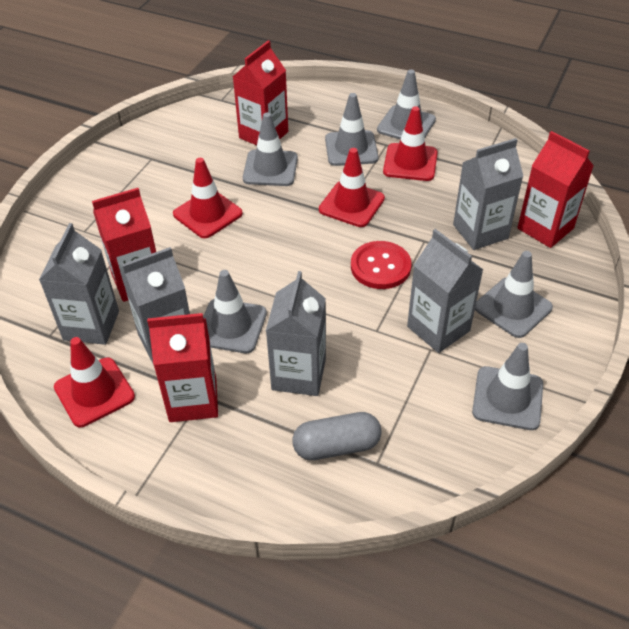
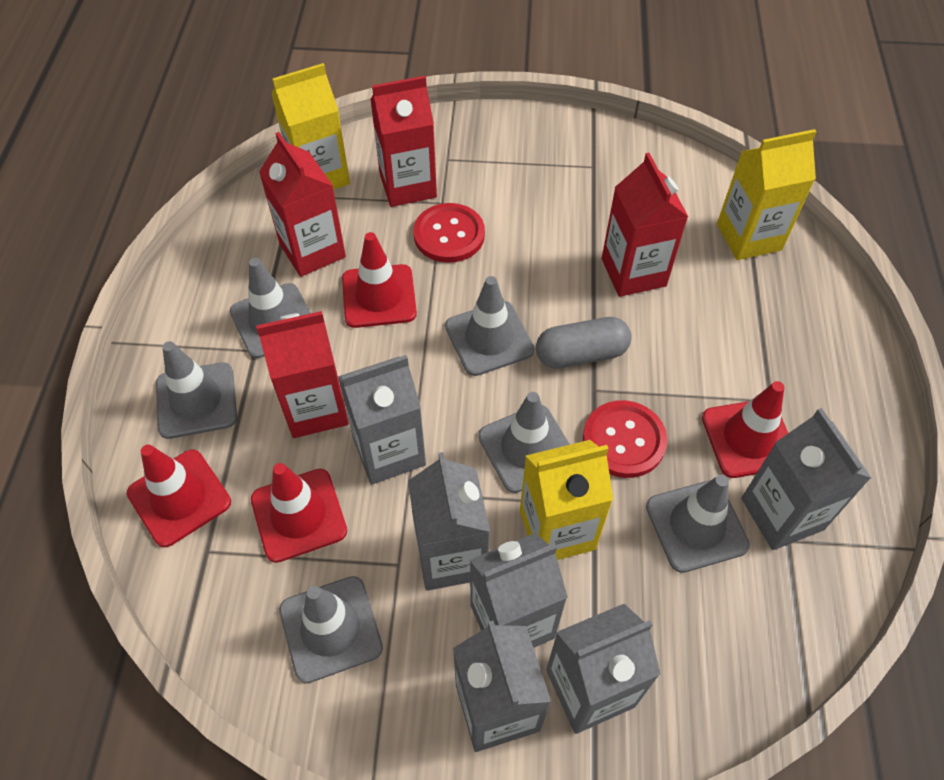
grey carton: 5 -> 6
red button: 1 -> 2
yellow carton: 0 -> 3

